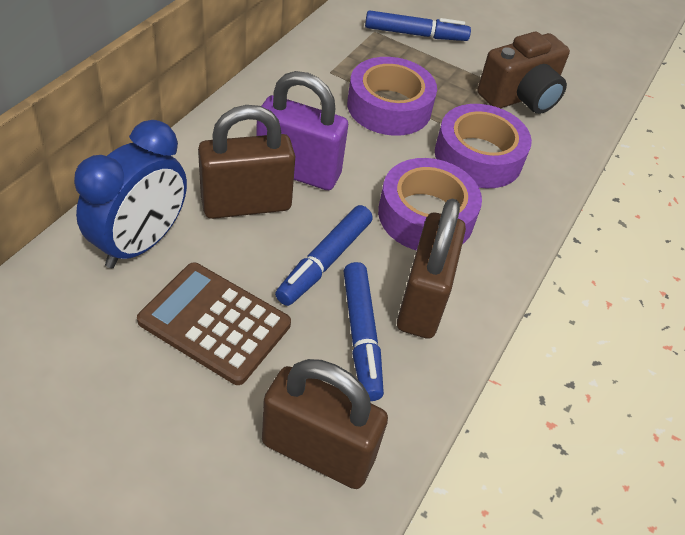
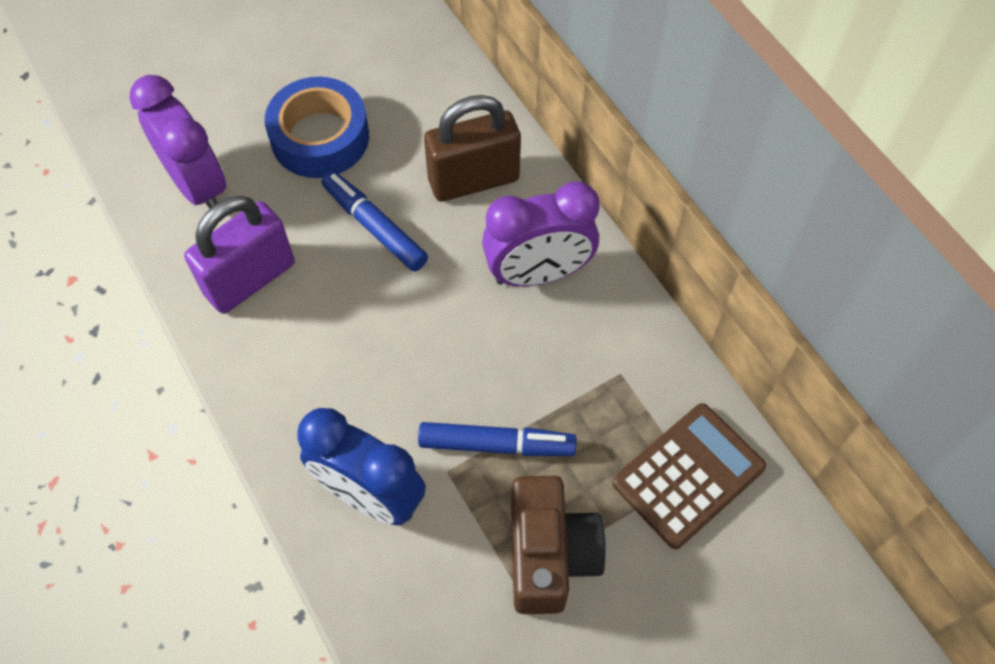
blue marker: 3 -> 2
blue tape: 0 -> 1
brown padlock: 3 -> 1
purple clock: 0 -> 2
purple tape: 3 -> 0

